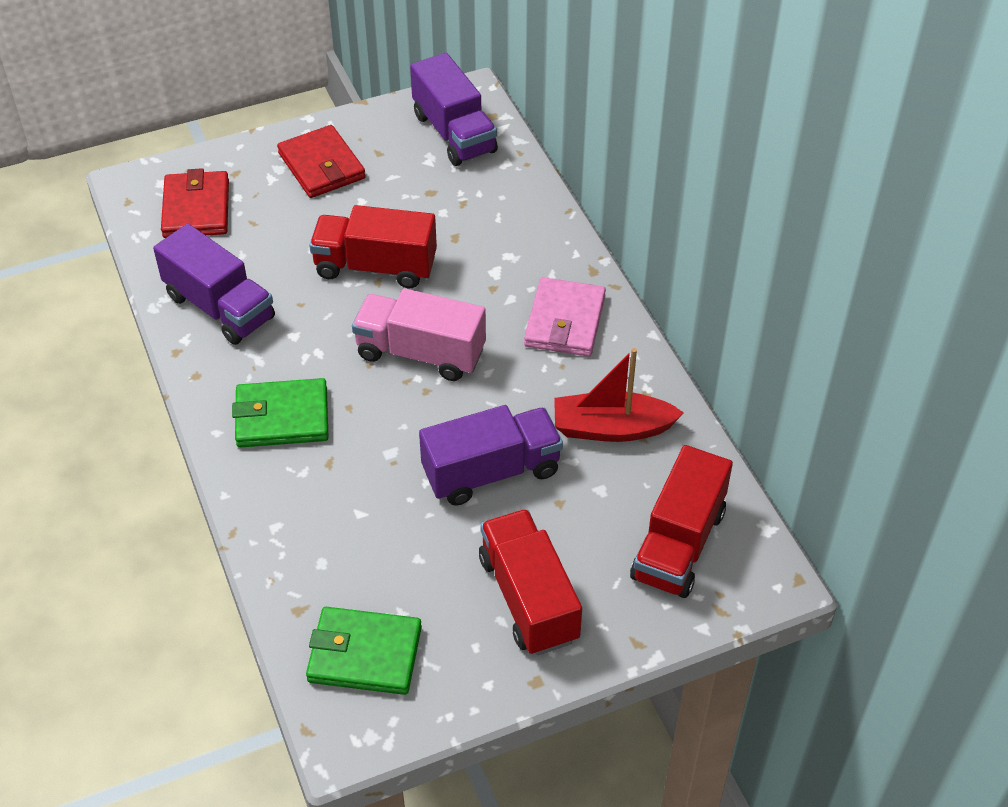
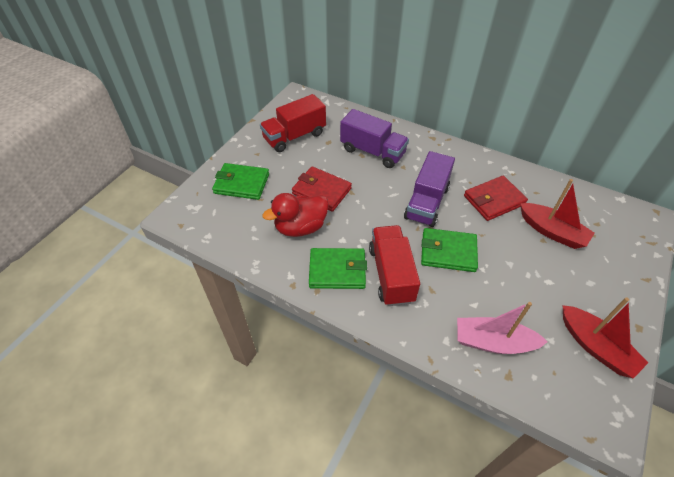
green wallet: 2 -> 3
pink boat: 0 -> 1
pink truck: 1 -> 0
pink wallet: 1 -> 0
purple truck: 3 -> 2
red boat: 1 -> 2
red duck: 0 -> 1
red truck: 3 -> 2

